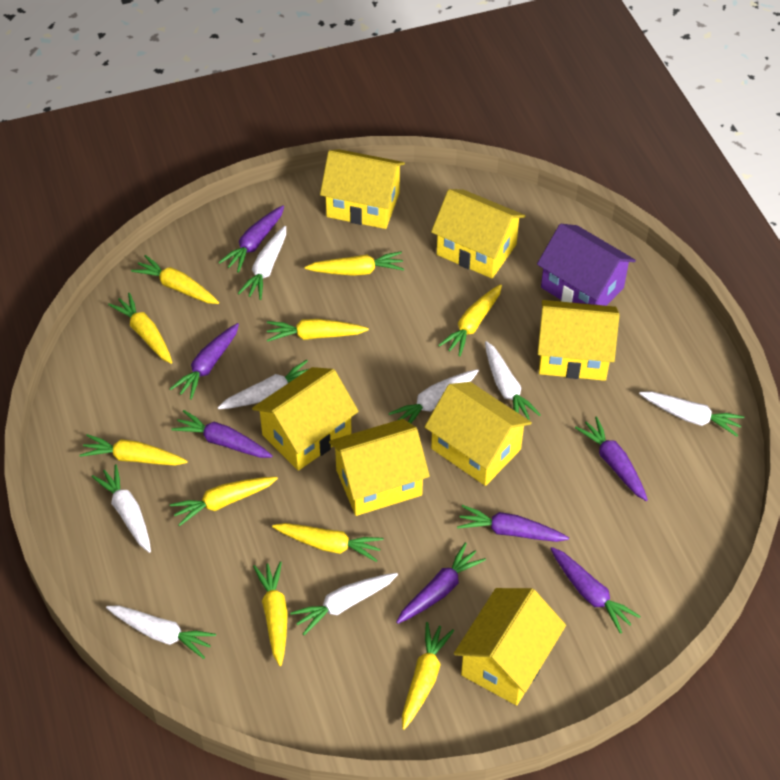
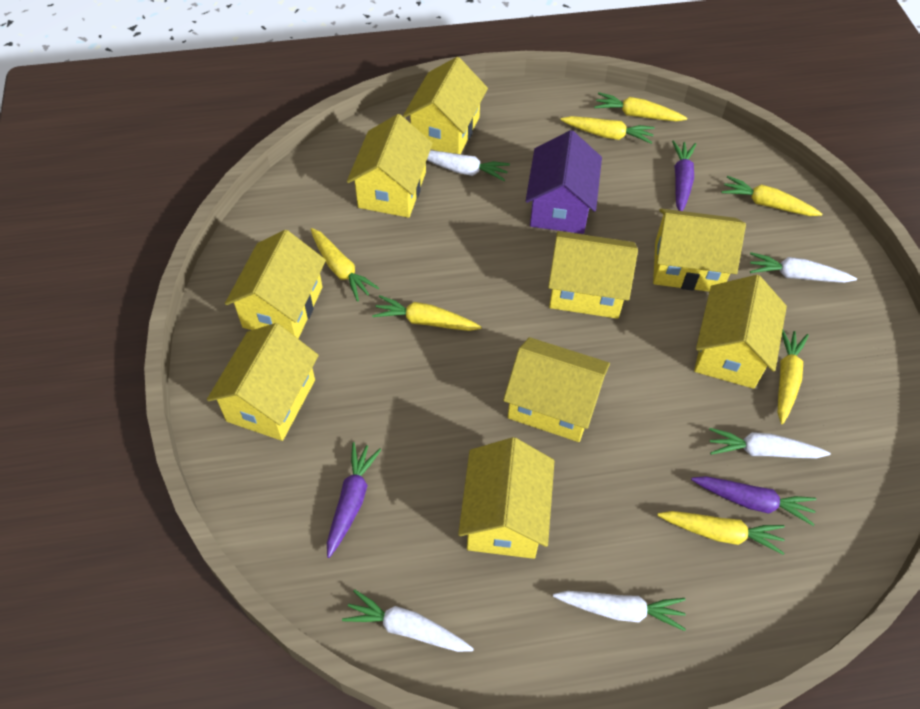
purple carrot: 7 -> 3
white carrot: 8 -> 5
yellow carrot: 10 -> 7
yellow house: 7 -> 9

